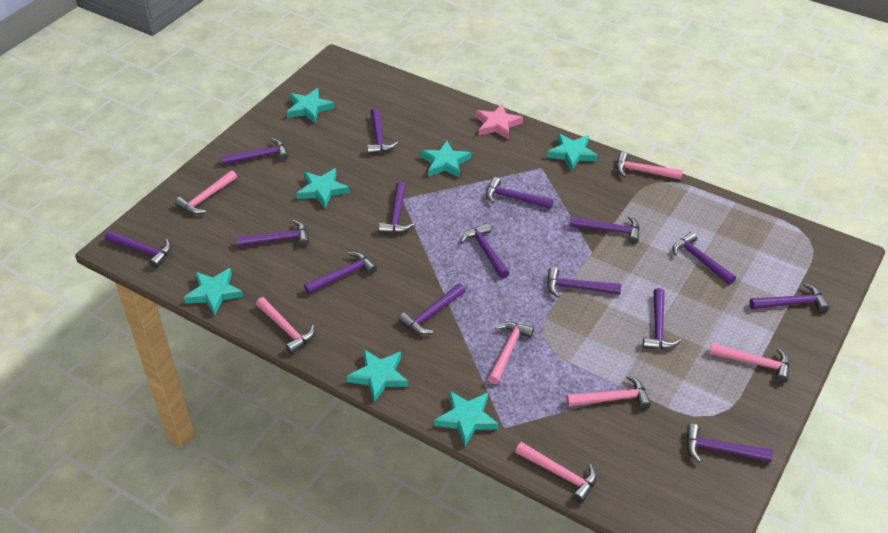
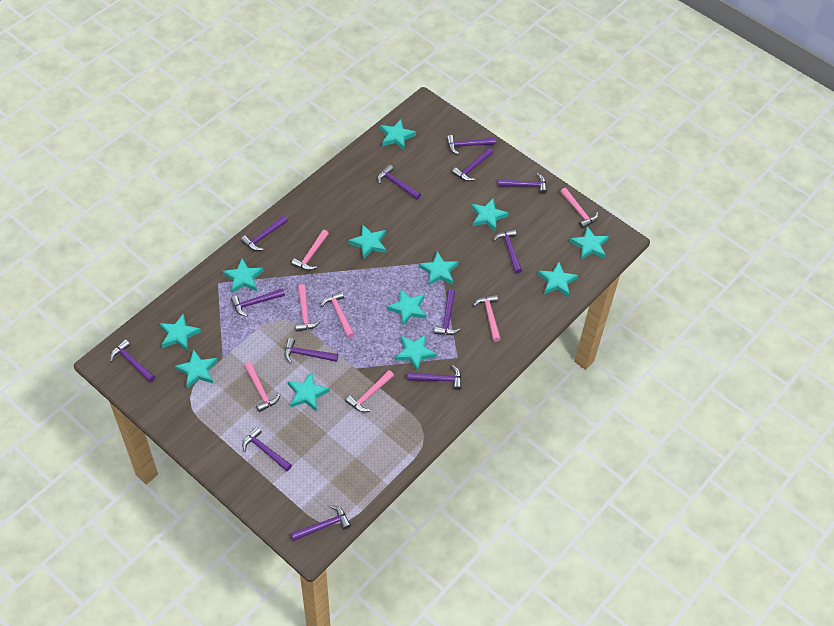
pink star: 1 -> 0
purple hammer: 15 -> 13
turquoise star: 7 -> 12

